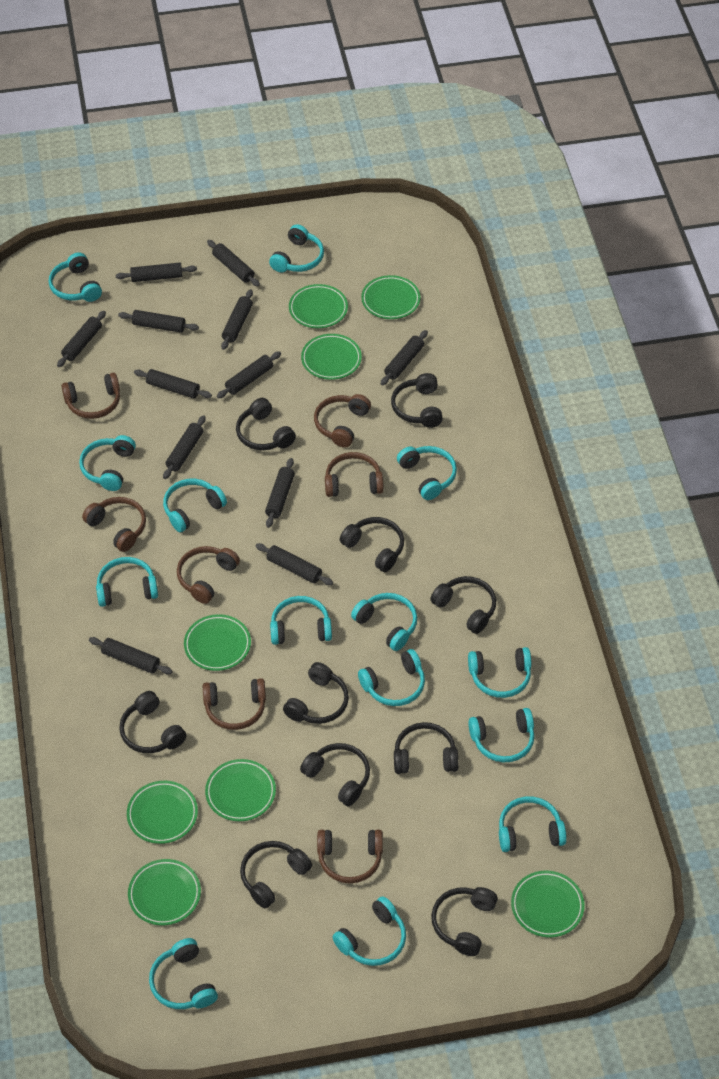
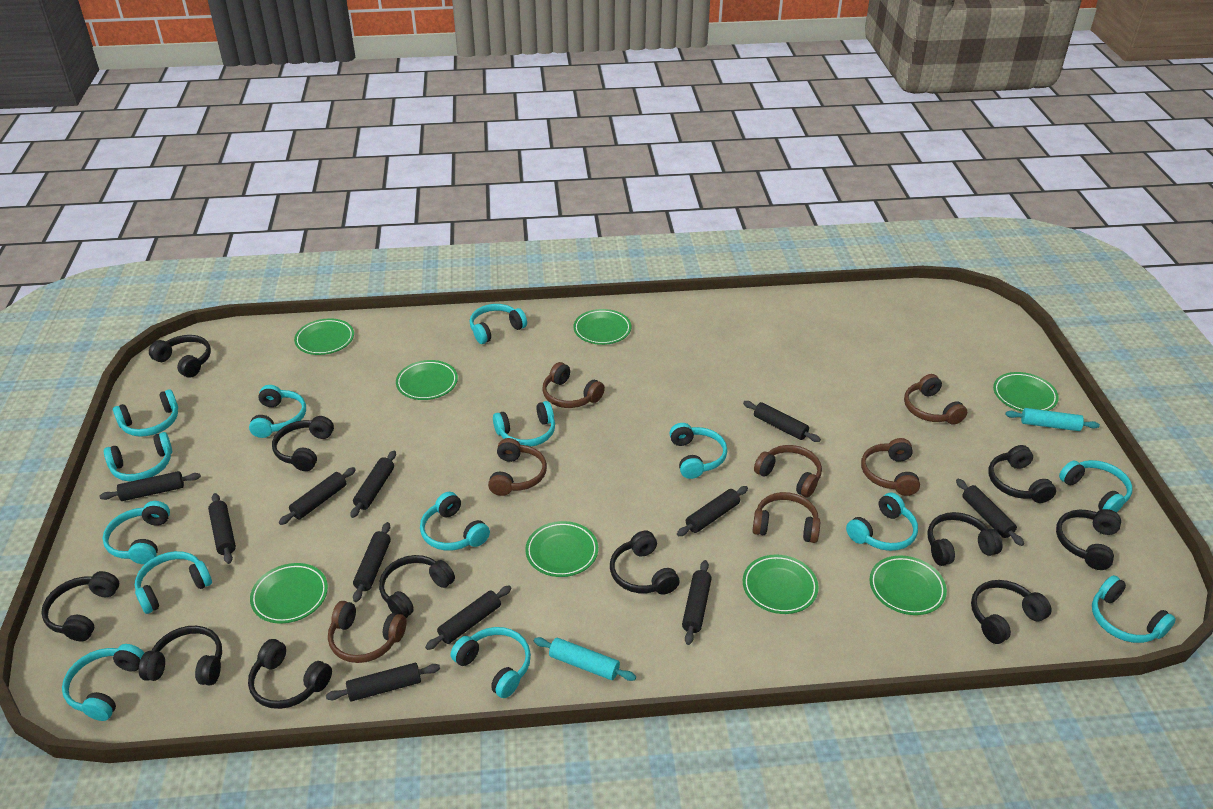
black headphones: 10 -> 11
black rolling pin: 12 -> 11
turquoise rolling pin: 0 -> 2

